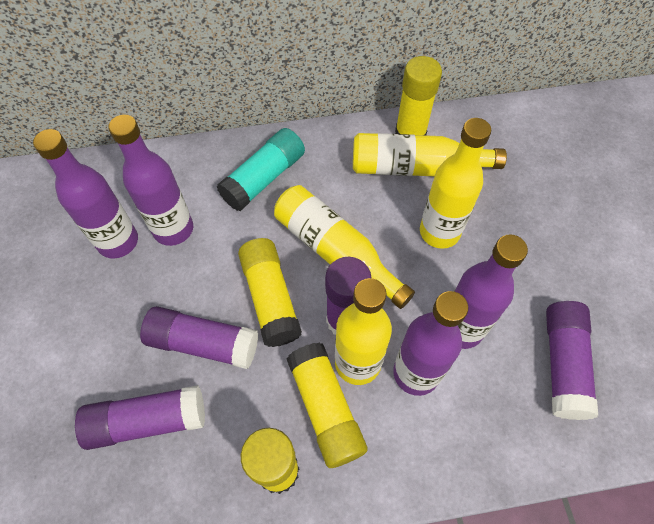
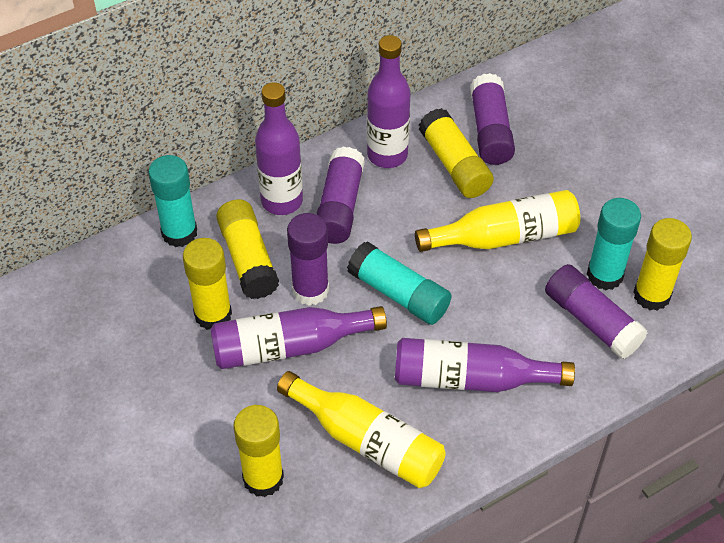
turquoise glue stick: 1 -> 3
yellow bottle: 4 -> 2
yellow glue stick: 4 -> 5

